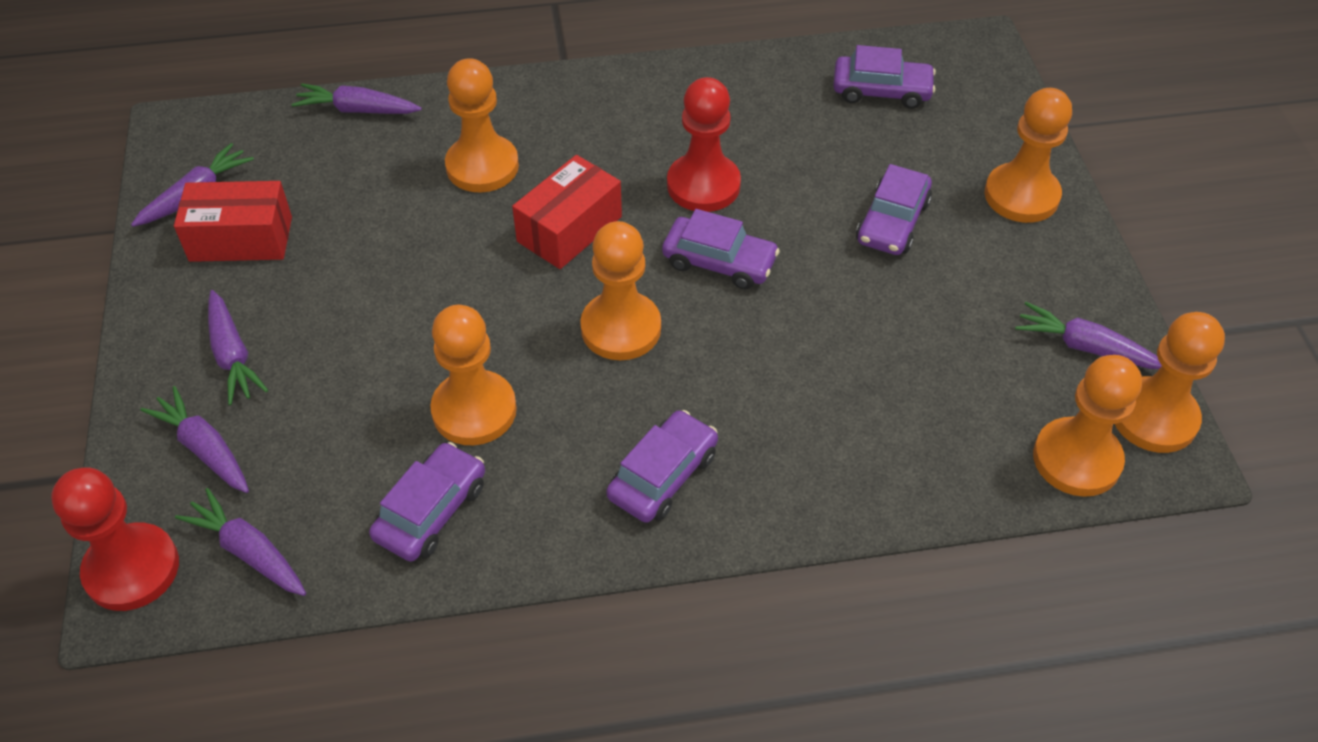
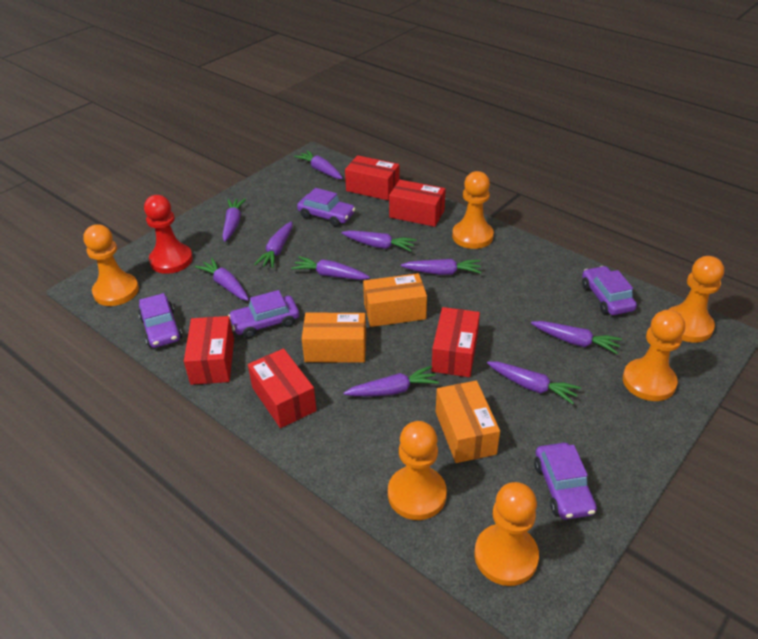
orange box: 0 -> 3
purple carrot: 6 -> 10
red box: 2 -> 5
red pawn: 2 -> 1

